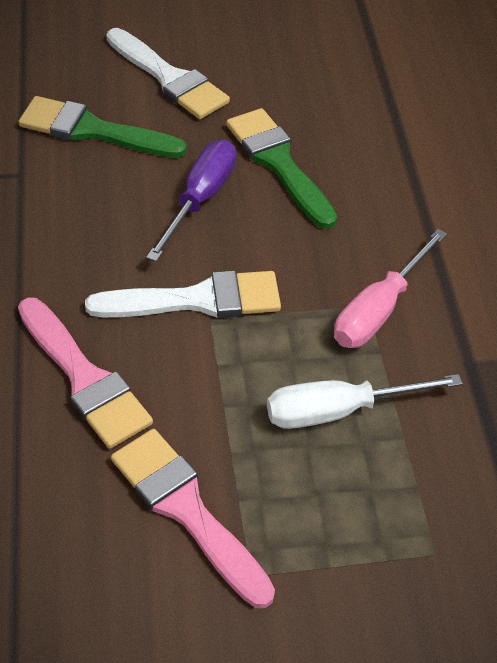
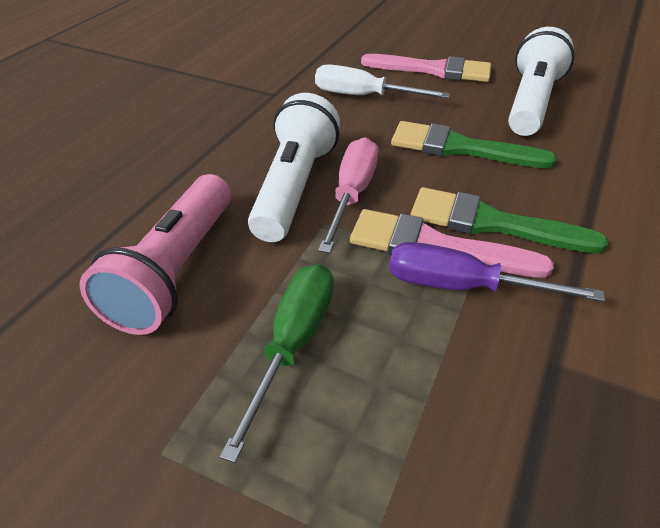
green screwdriver: 0 -> 1
pink flashlight: 0 -> 1
white brush: 2 -> 0
white flashlight: 0 -> 2

